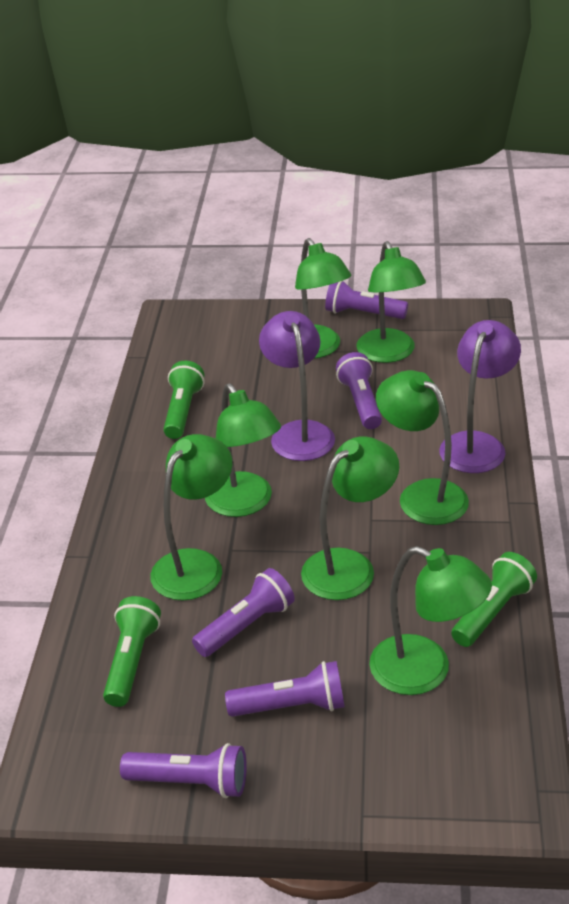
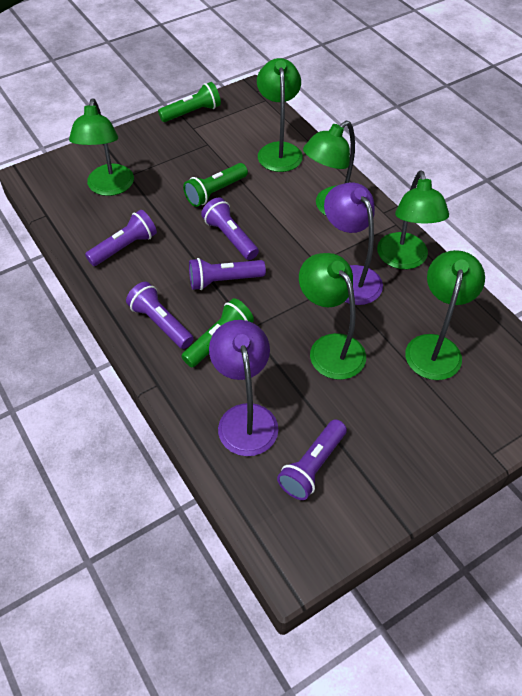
green lamp: 7 -> 6

